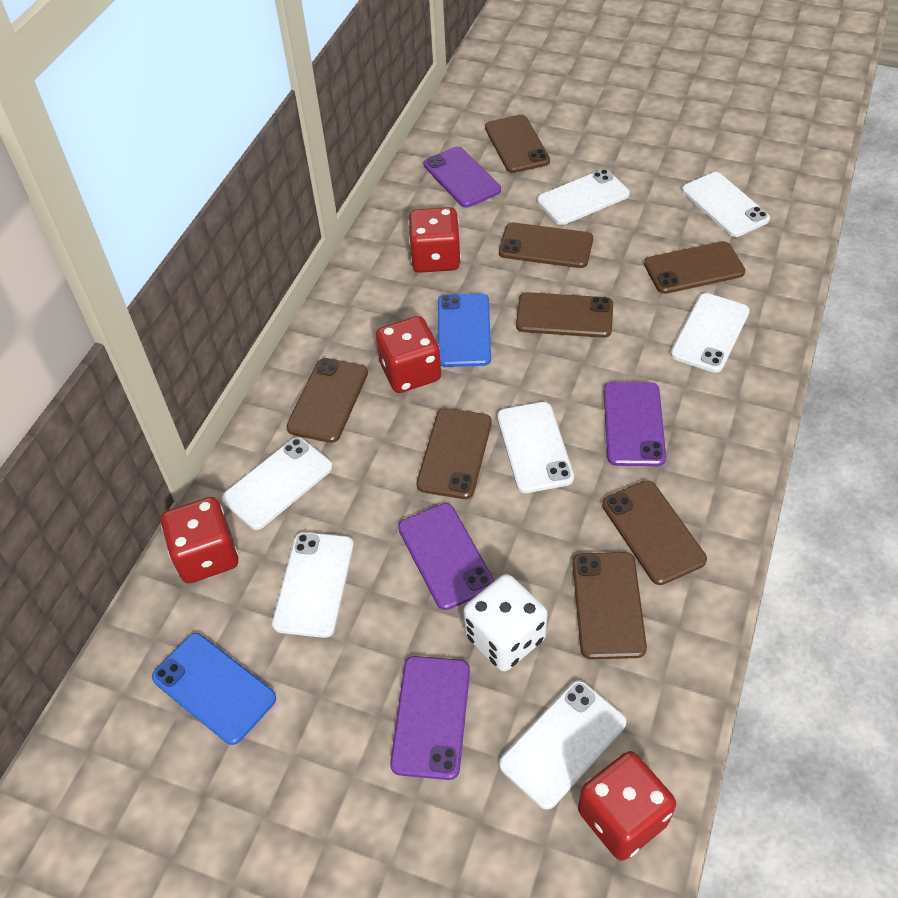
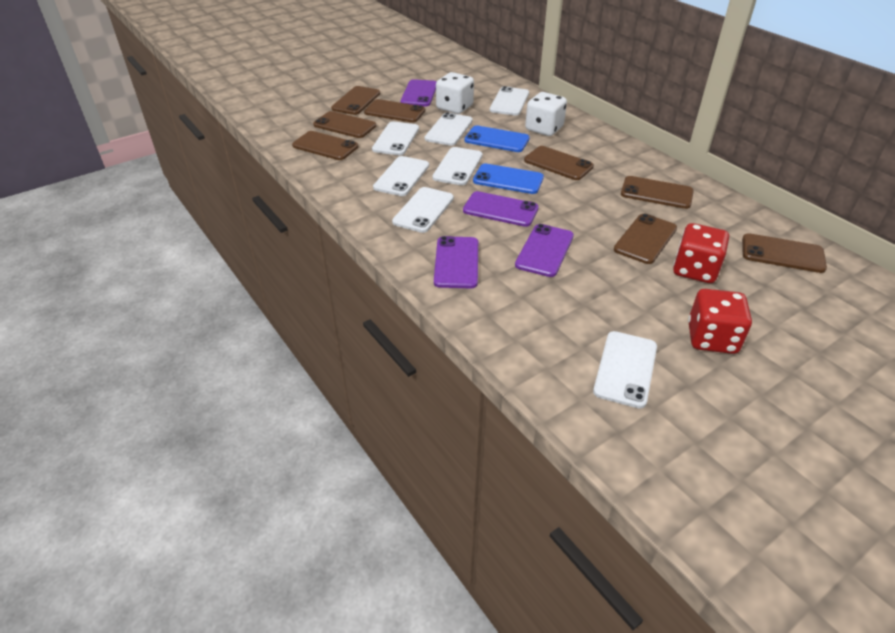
red dice: 4 -> 2
white dice: 1 -> 2

